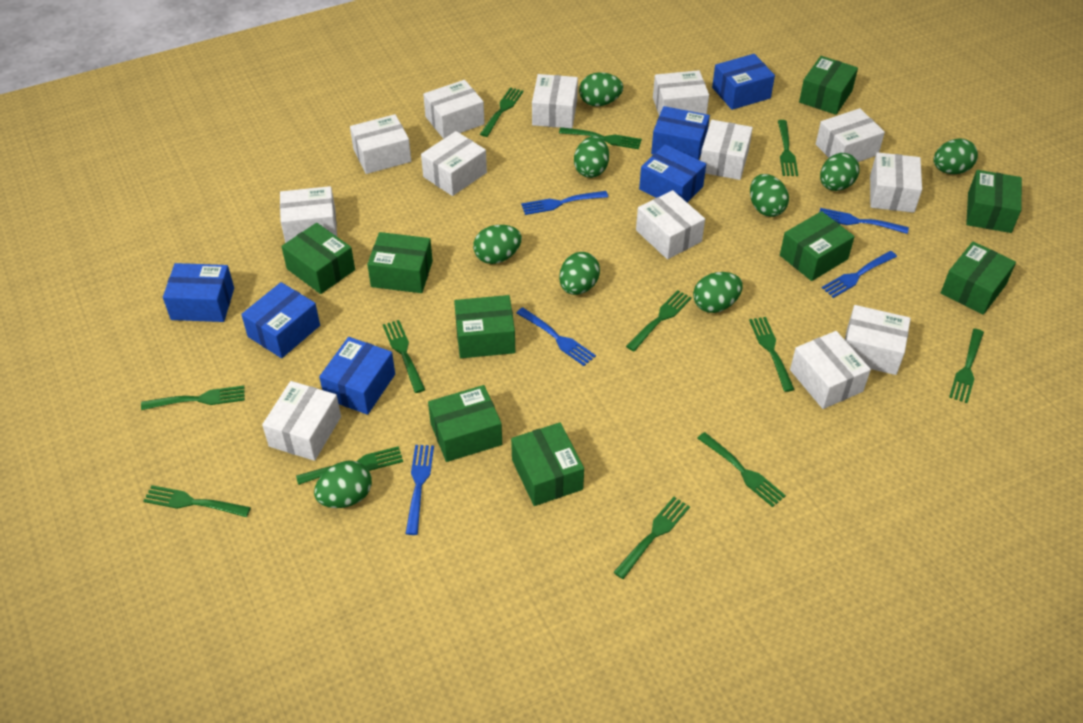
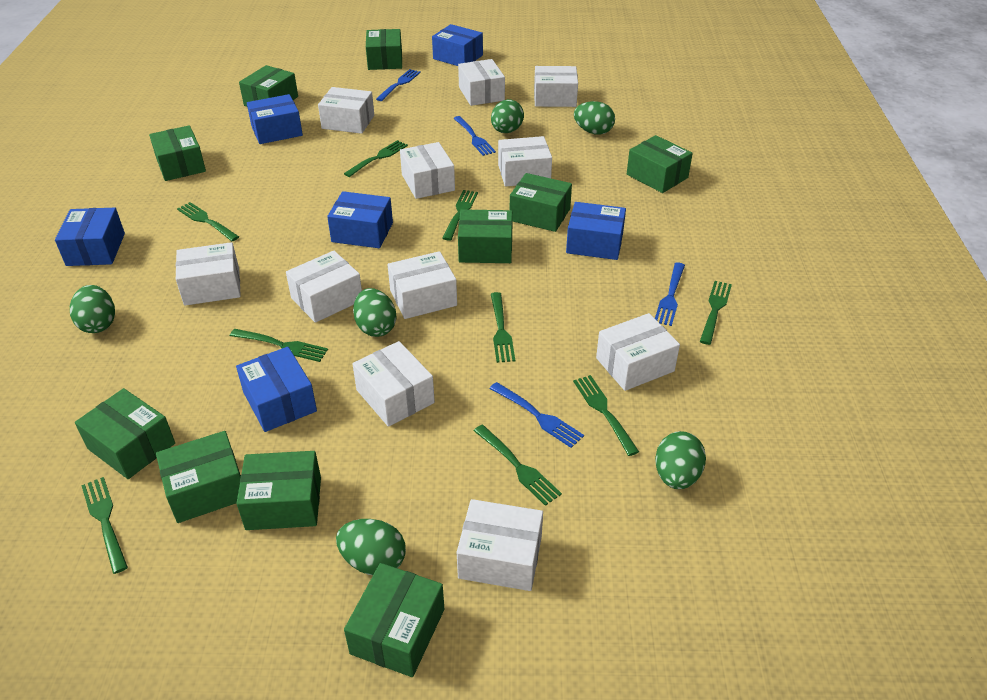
blue fork: 5 -> 4
green box: 9 -> 10
green egg: 9 -> 6
green fork: 12 -> 9
white box: 13 -> 11

